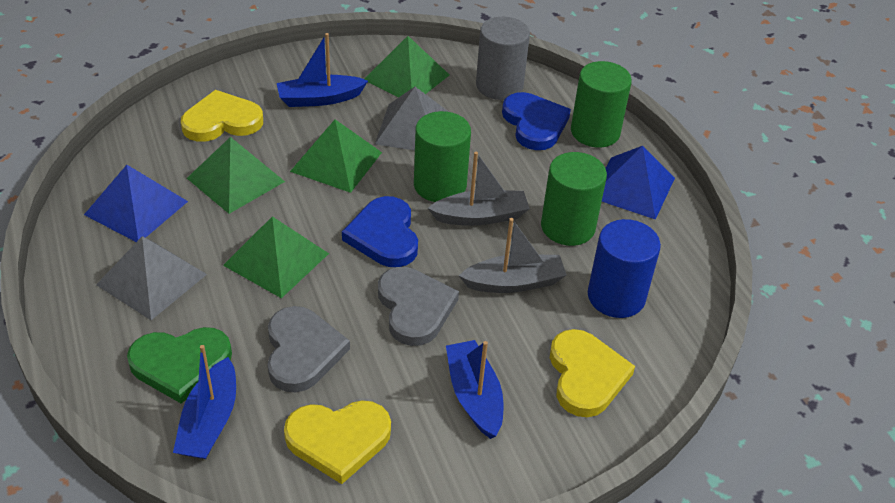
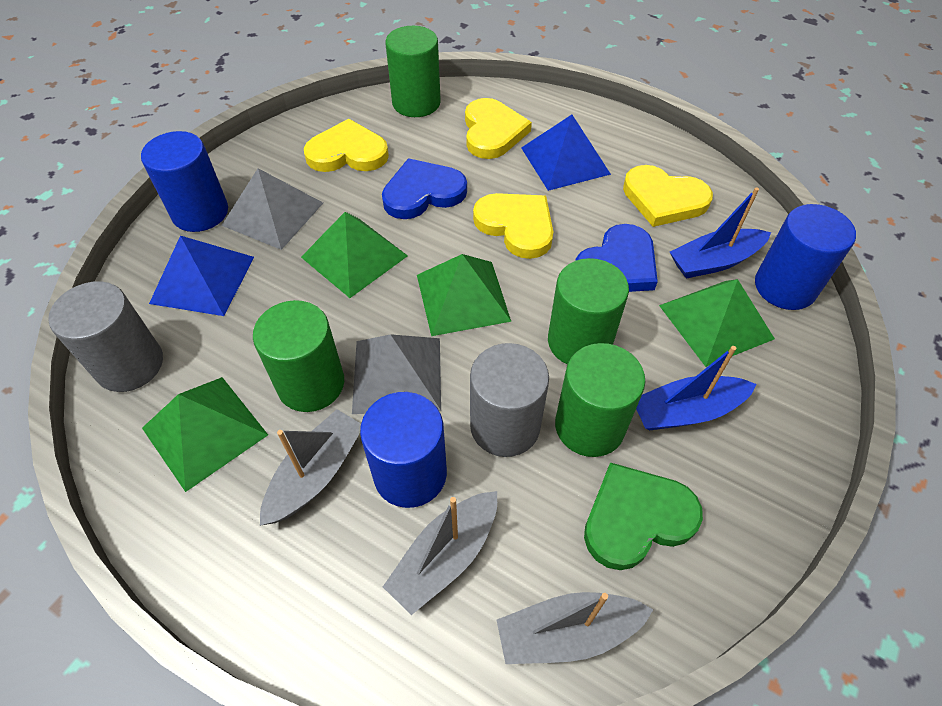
blue boat: 3 -> 2
blue cylinder: 1 -> 3
green cylinder: 3 -> 4
grey boat: 2 -> 3
grey cylinder: 1 -> 2
grey heart: 2 -> 0
yellow heart: 3 -> 4

